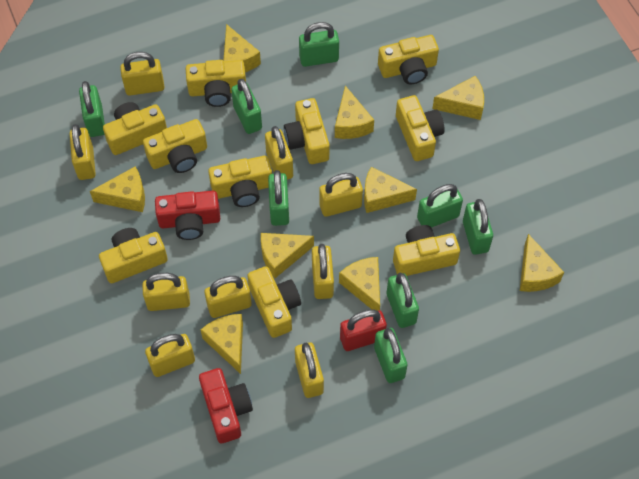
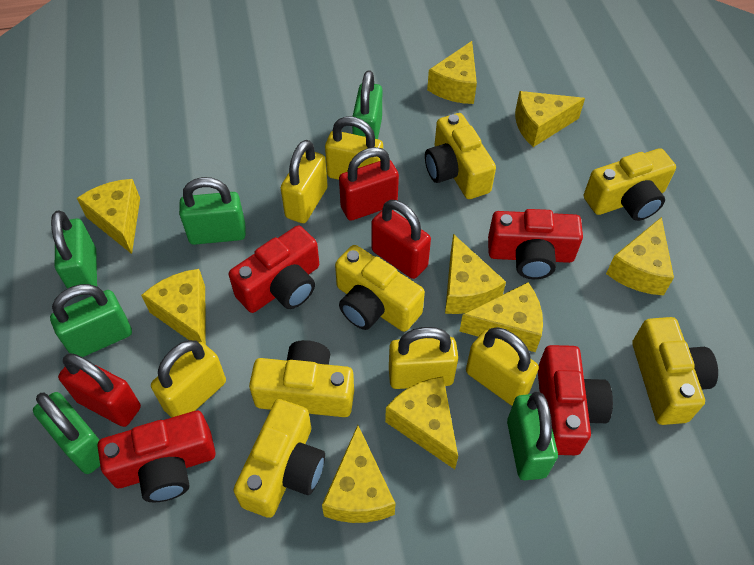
green padlock: 8 -> 6
red camera: 2 -> 4
red padlock: 1 -> 3
yellow camera: 10 -> 6
yellow padlock: 9 -> 5

